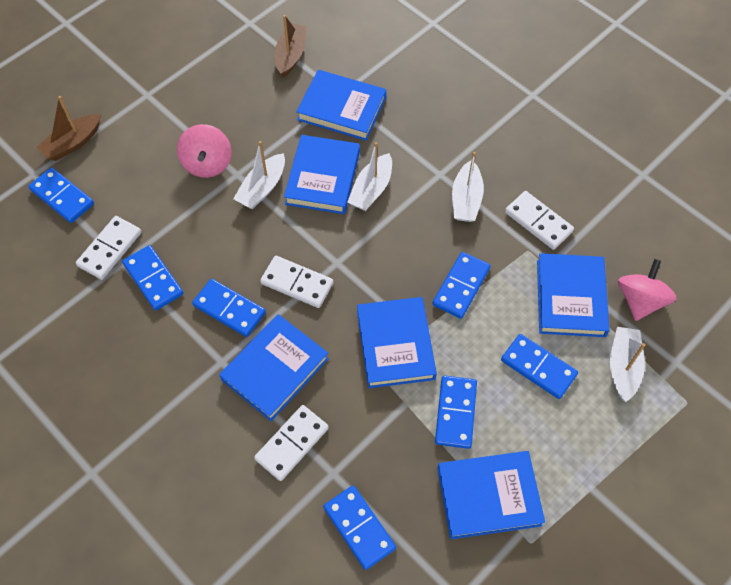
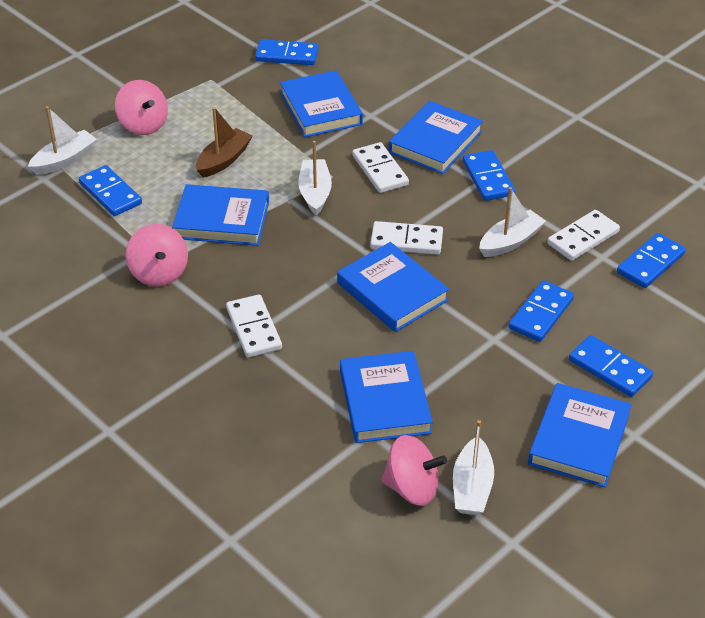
blue domino: 7 -> 6
brown boat: 2 -> 1
pink spinning top: 2 -> 3

